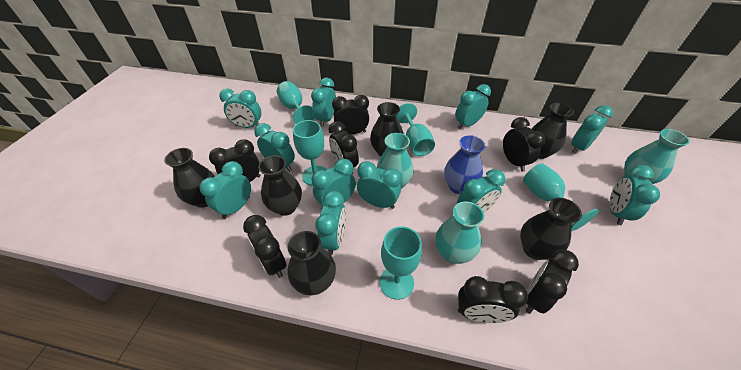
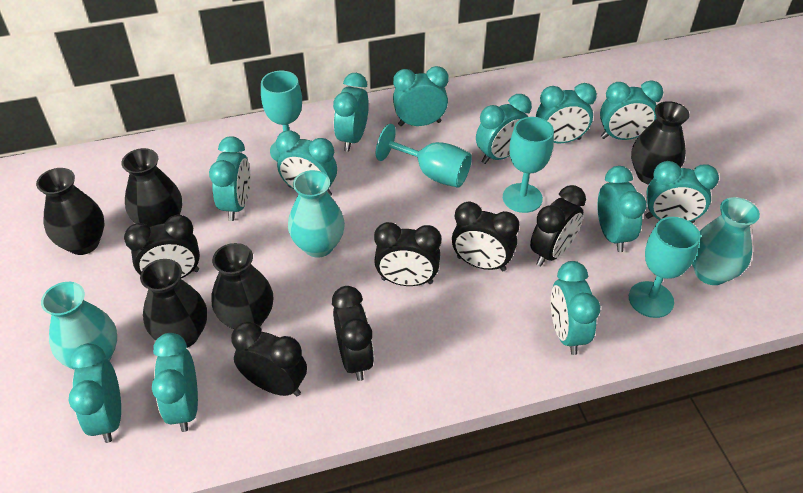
black clock: 7 -> 6
black vase: 6 -> 5
blue vase: 1 -> 0
turquoise clock: 11 -> 12
turquoise goblet: 5 -> 4

